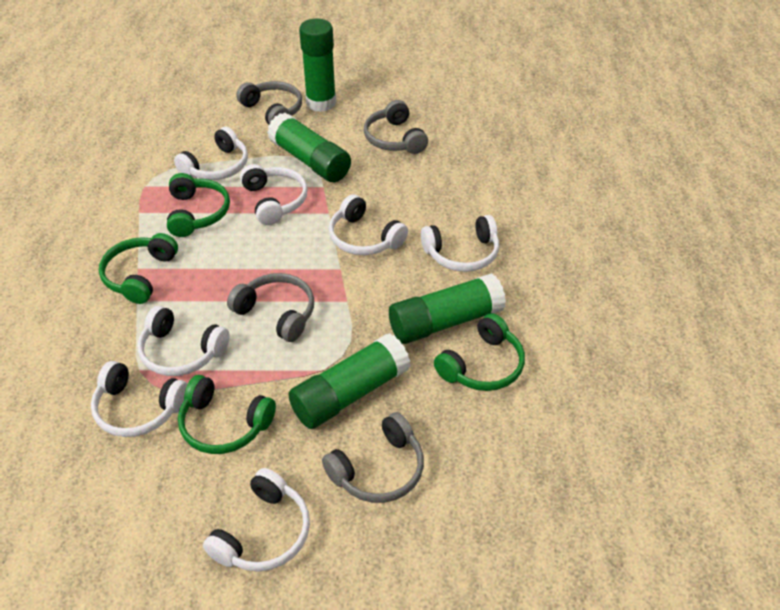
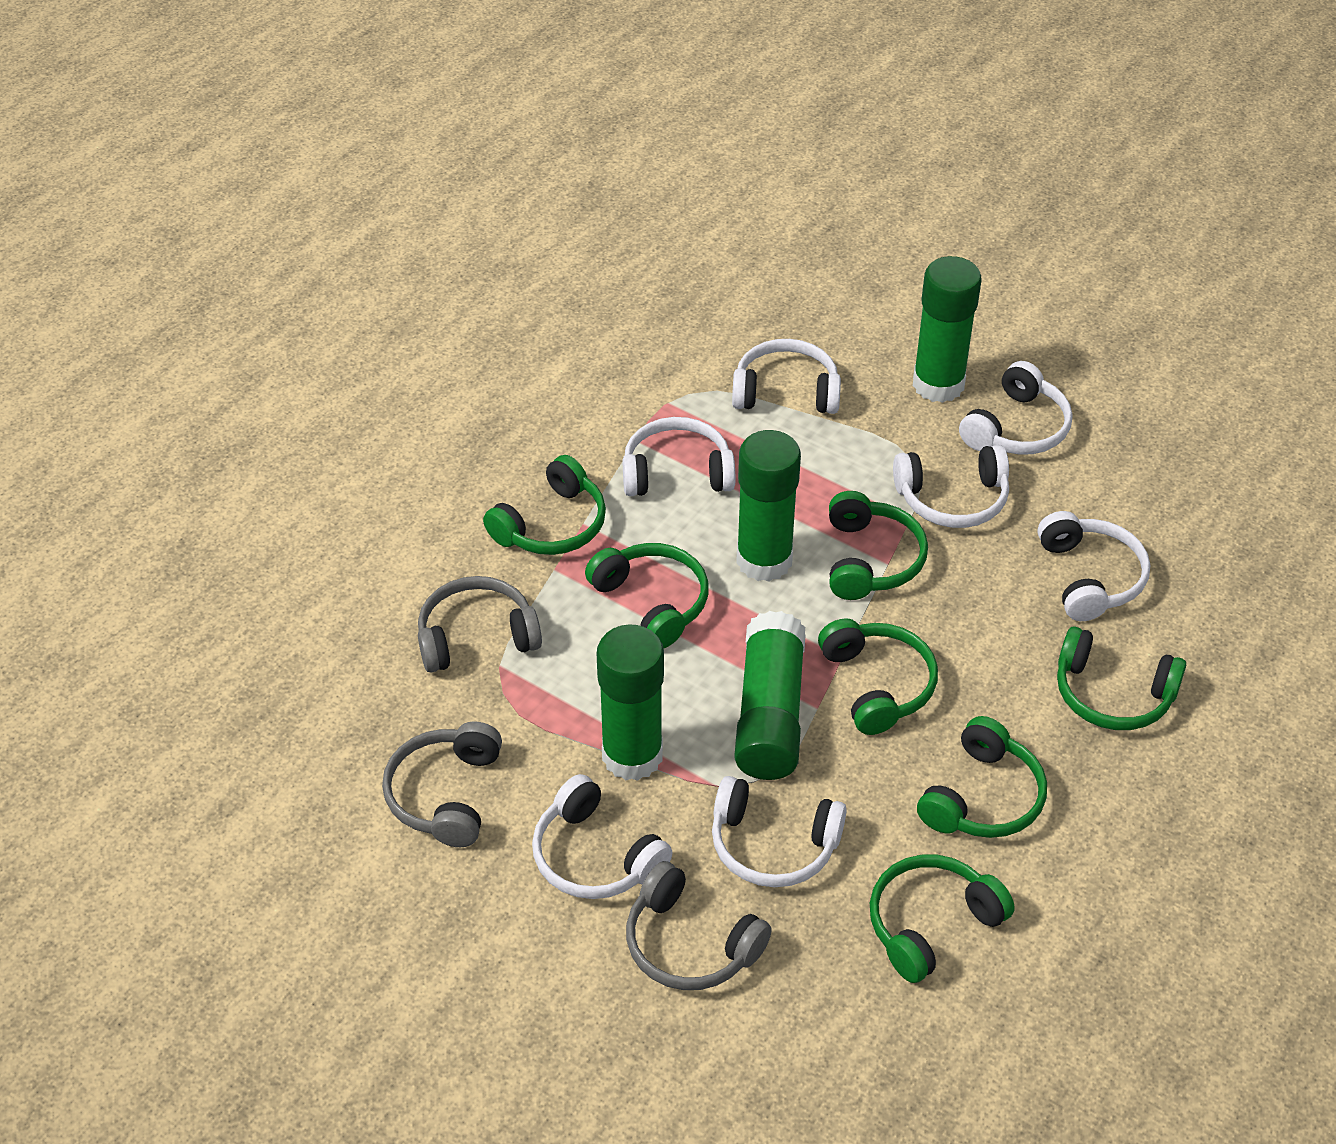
green headphones: 4 -> 7
grey headphones: 4 -> 3

